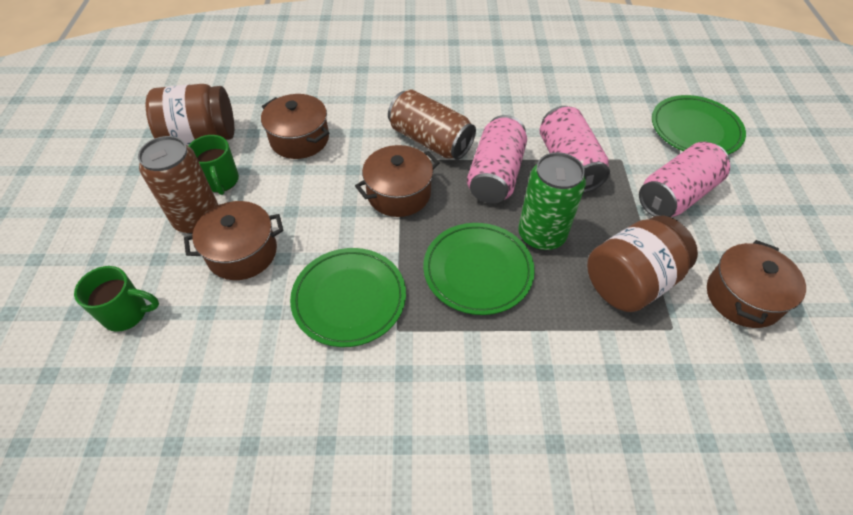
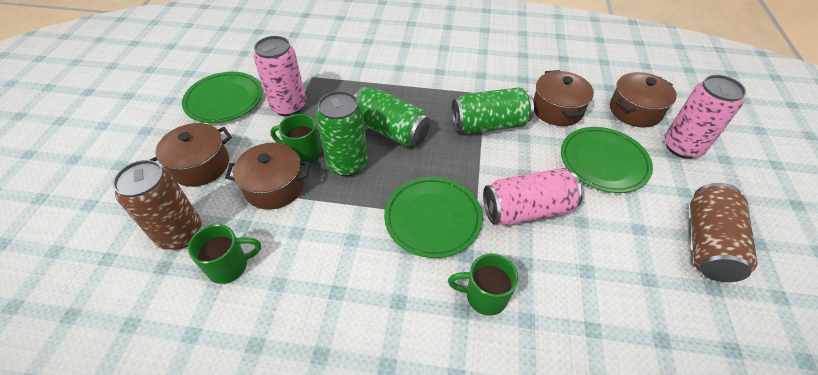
brown jar: 2 -> 0
green can: 1 -> 3
green mug: 2 -> 3

